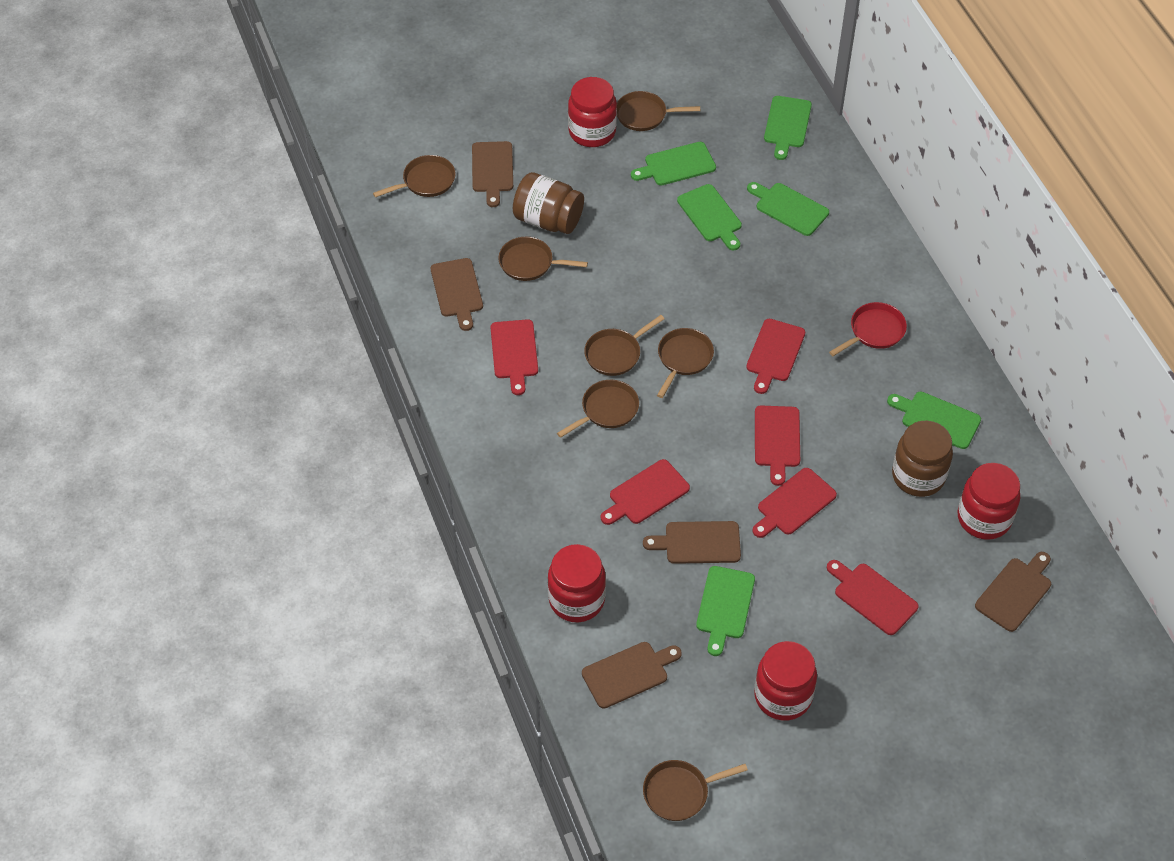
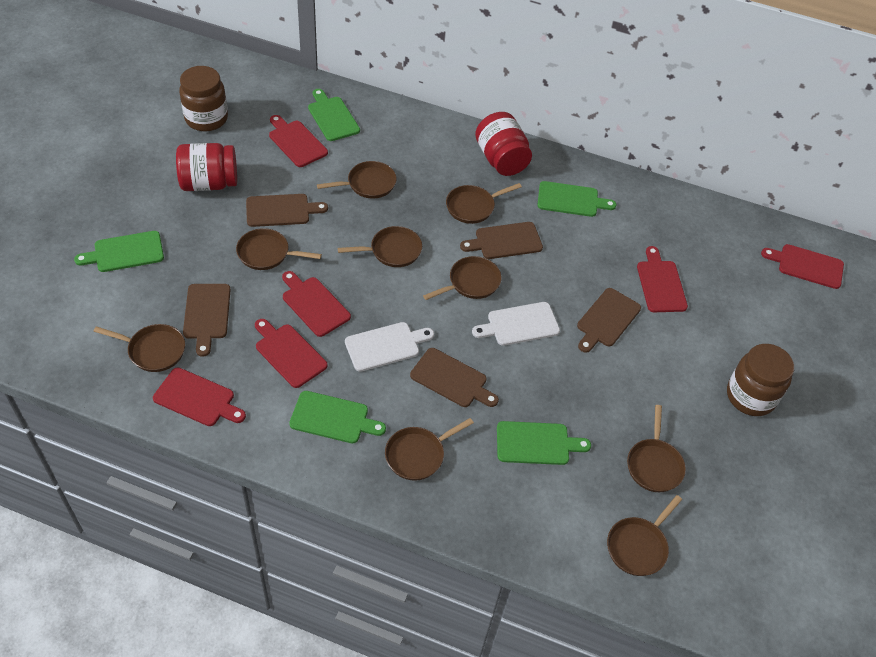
brown pan: 7 -> 9
green cutting board: 6 -> 5
red jar: 4 -> 2
red pan: 1 -> 0
white cutting board: 0 -> 2

